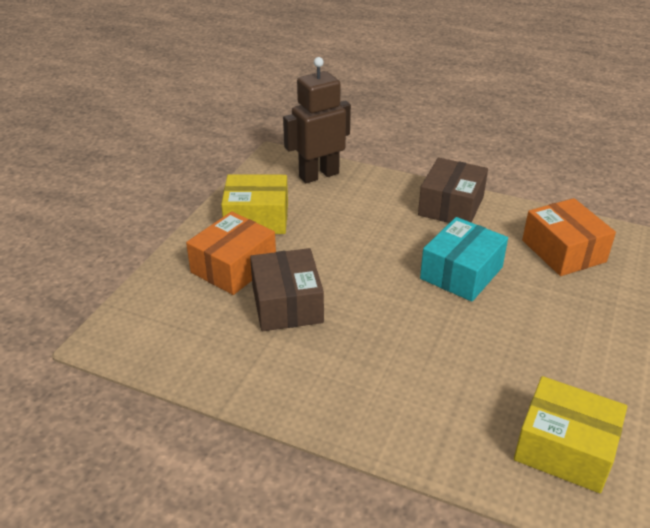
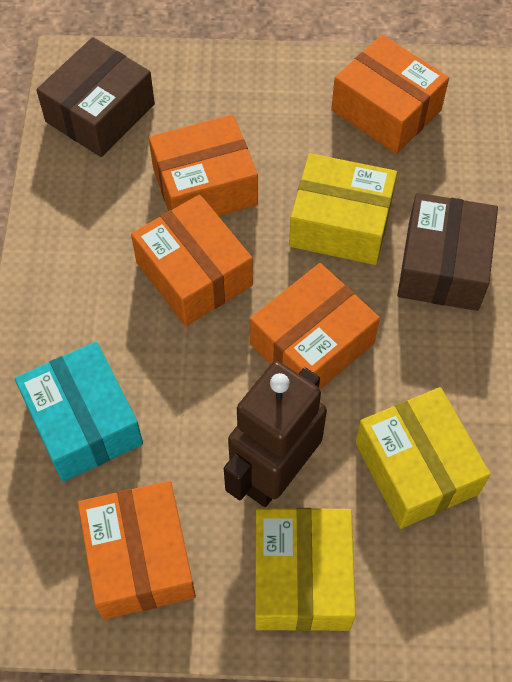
orange box: 2 -> 5
yellow box: 2 -> 3

